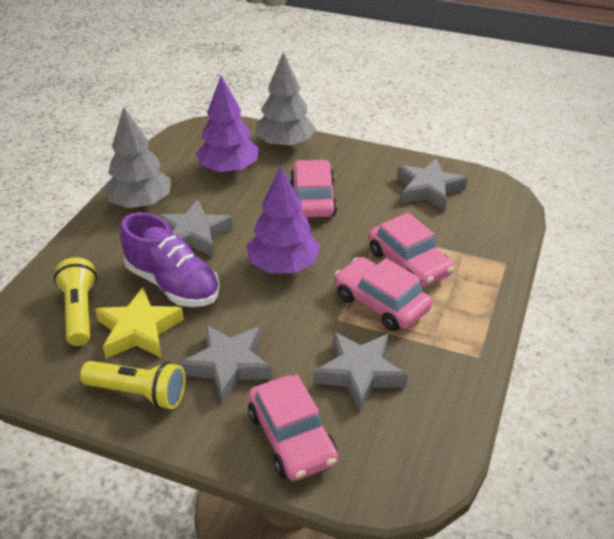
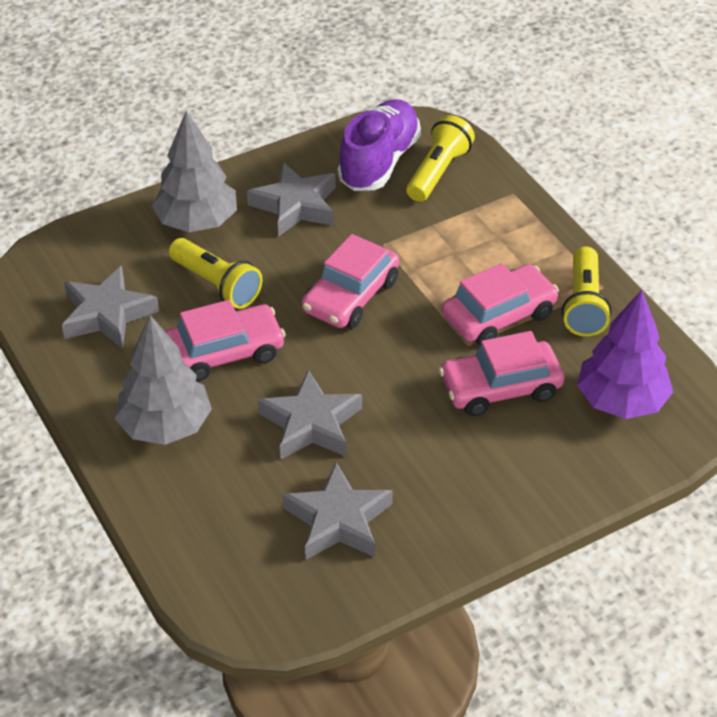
purple tree: 2 -> 1
yellow flashlight: 2 -> 3
yellow star: 1 -> 0

